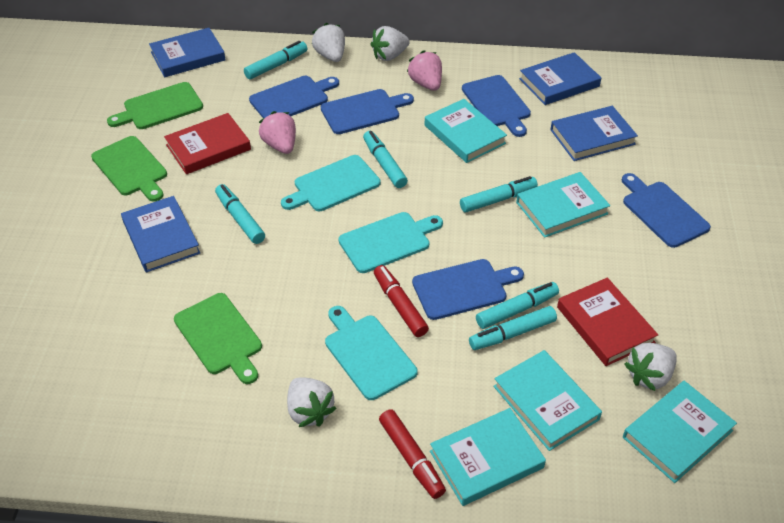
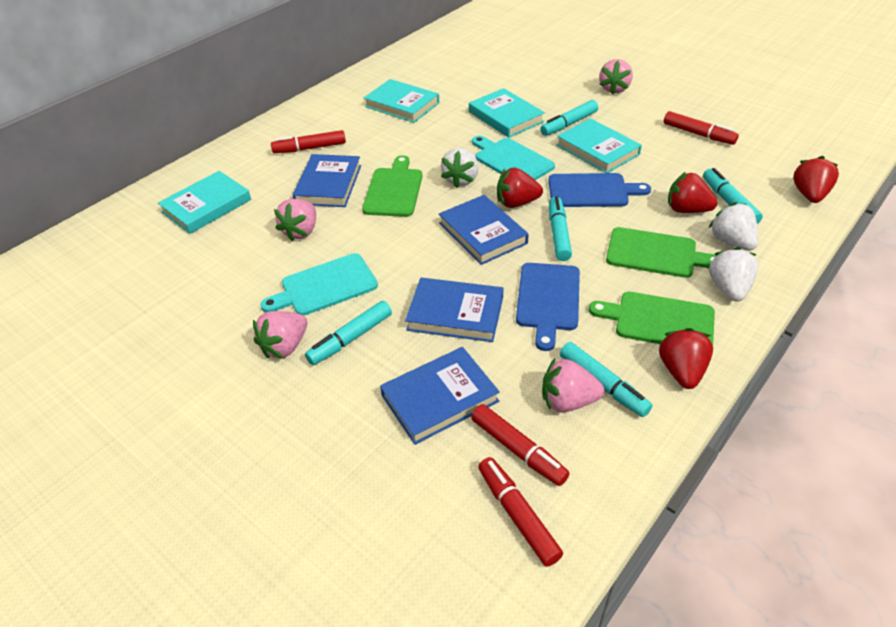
blue cutting board: 5 -> 2
pink strawberry: 2 -> 4
red book: 2 -> 0
red marker: 2 -> 4
red strawberry: 0 -> 4
turquoise book: 5 -> 4
turquoise cutting board: 3 -> 2
turquoise marker: 6 -> 5
white strawberry: 4 -> 3

